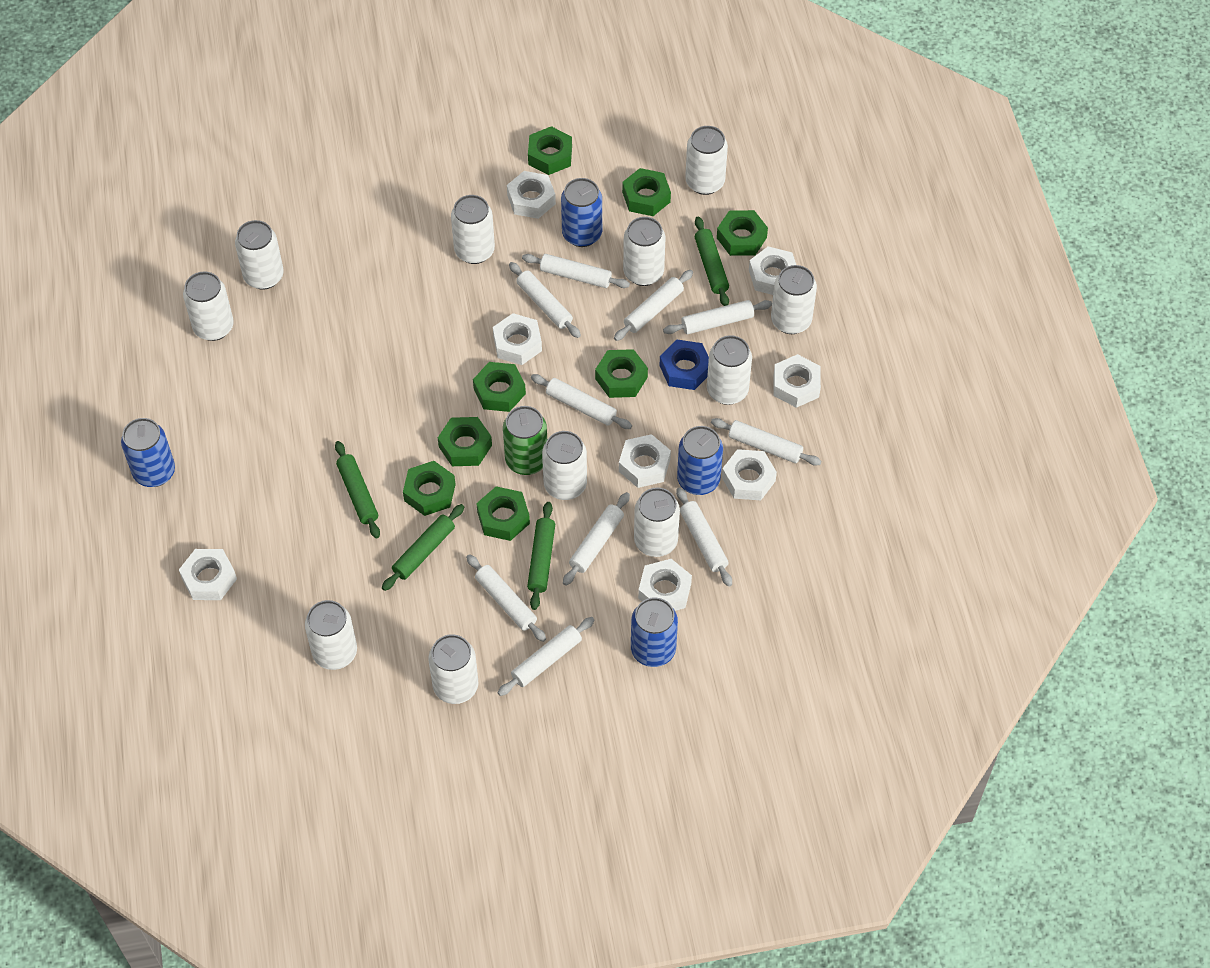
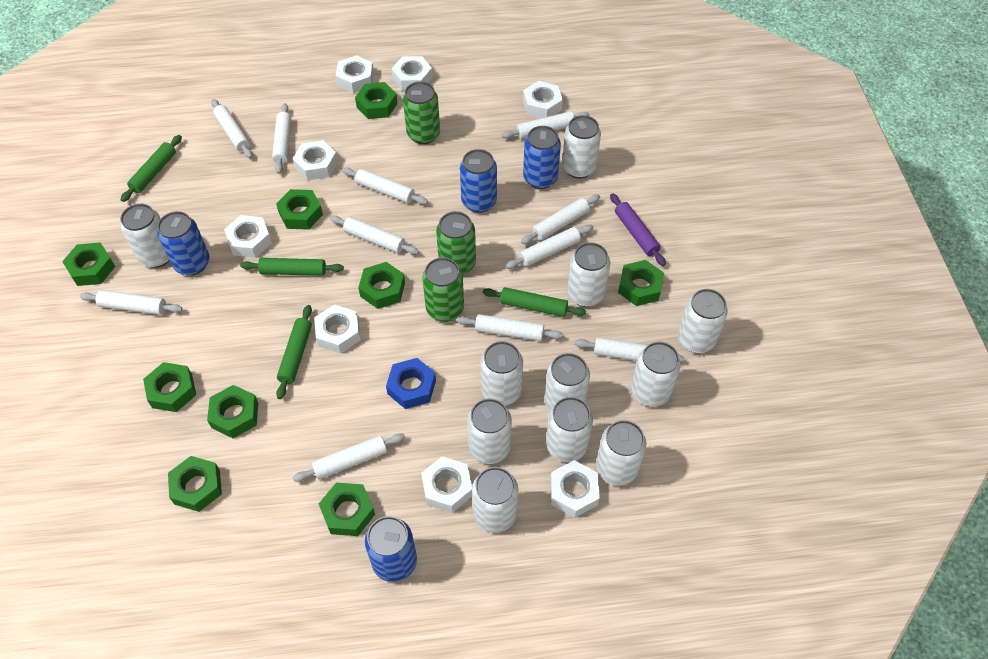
green can: 1 -> 3
green nut: 8 -> 9
purple rolling pin: 0 -> 1
white rolling pin: 10 -> 11

